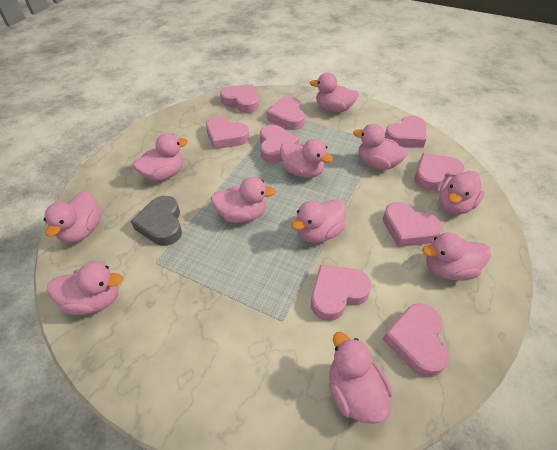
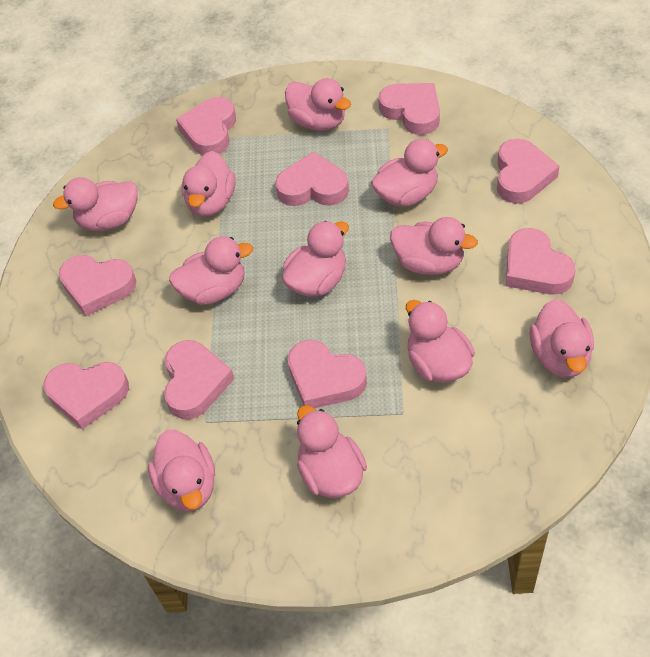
grey heart: 1 -> 0

